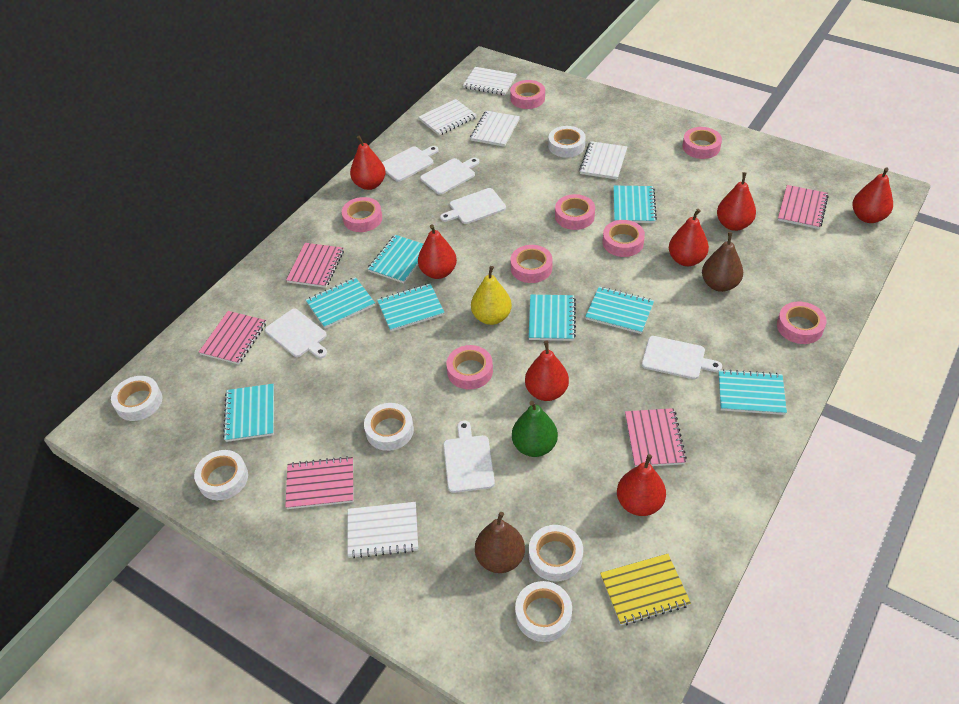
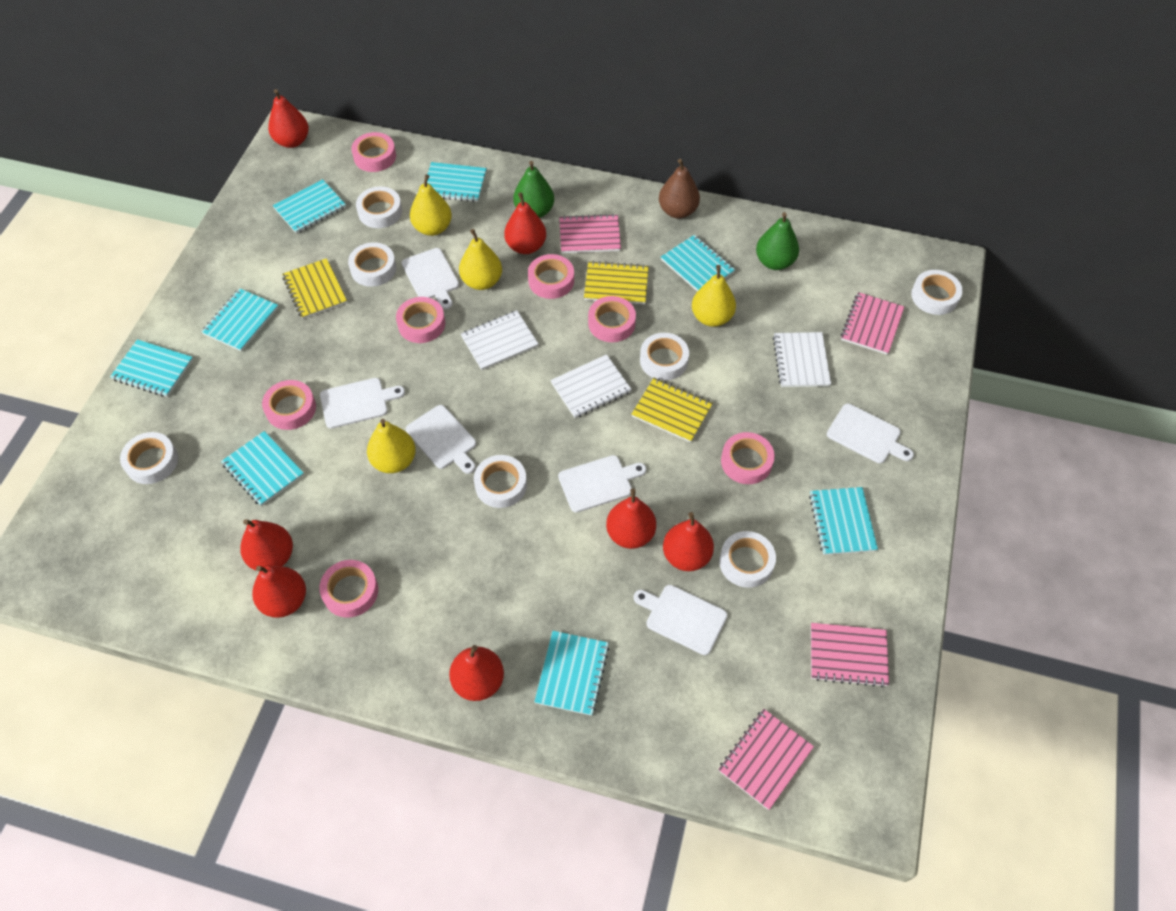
brown pear: 2 -> 1
green pear: 1 -> 2
pink notebook: 5 -> 4
pink tape: 8 -> 7
white notebook: 5 -> 3
white tape: 6 -> 7
yellow notebook: 1 -> 3
yellow pear: 1 -> 4

